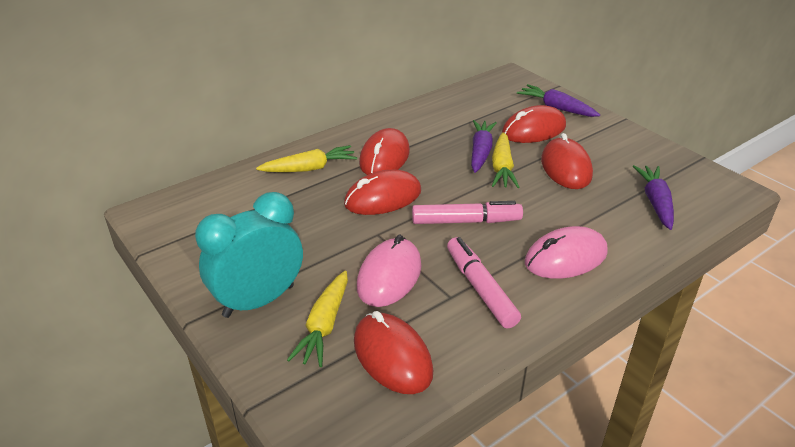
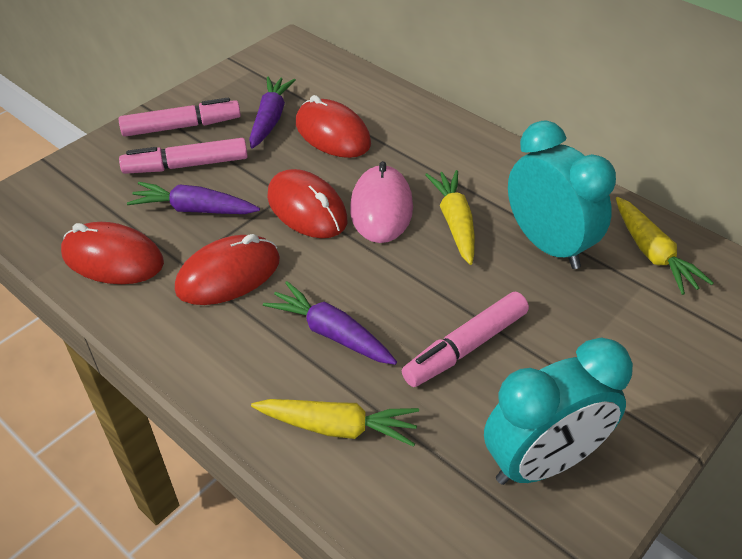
pink marker: 2 -> 3
pink mouse: 2 -> 1
red mouse: 5 -> 4
turquoise clock: 1 -> 2

